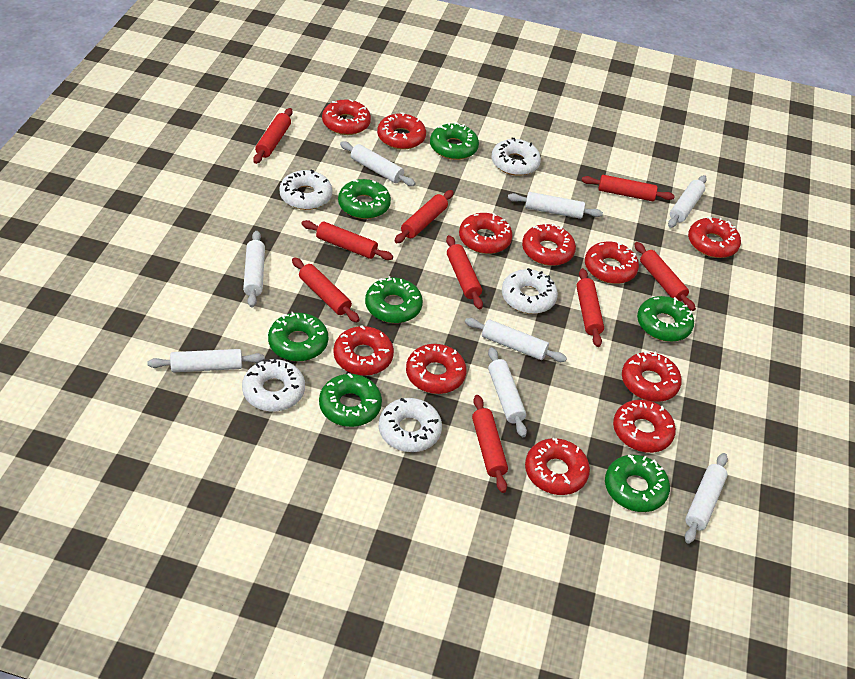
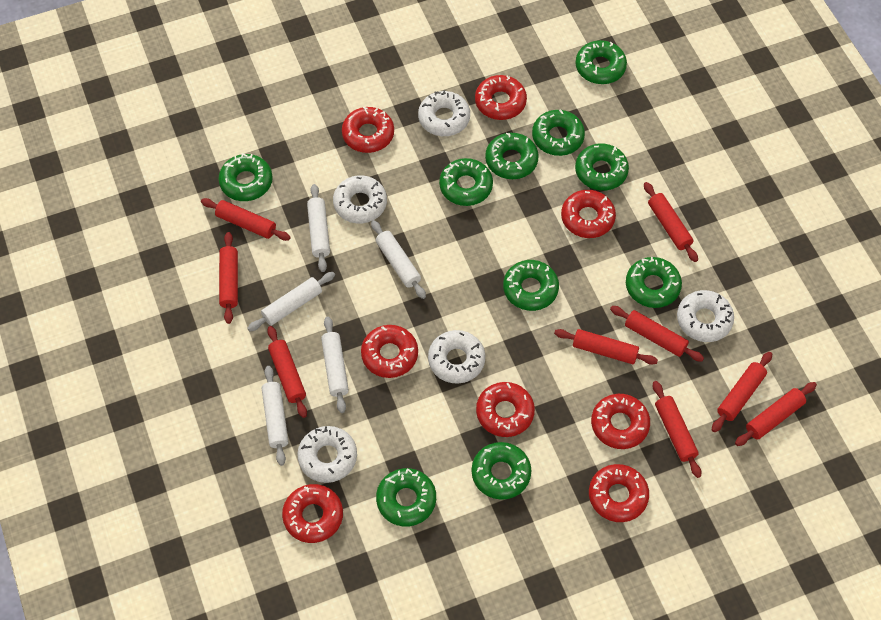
green donut: 7 -> 10
red donut: 11 -> 8
white rolling pin: 8 -> 5

